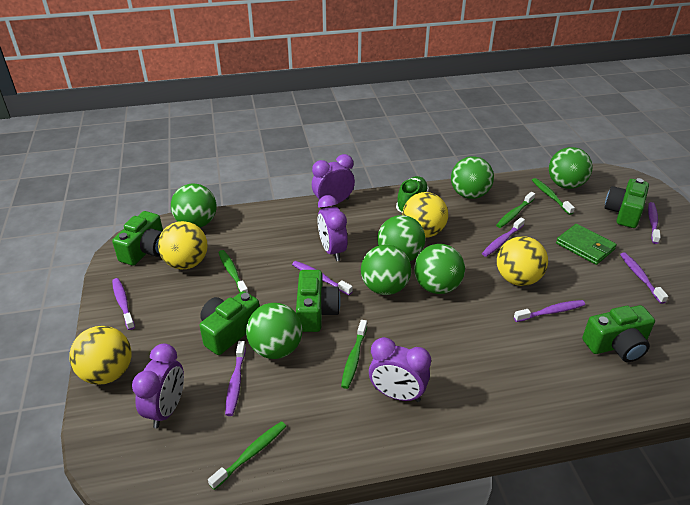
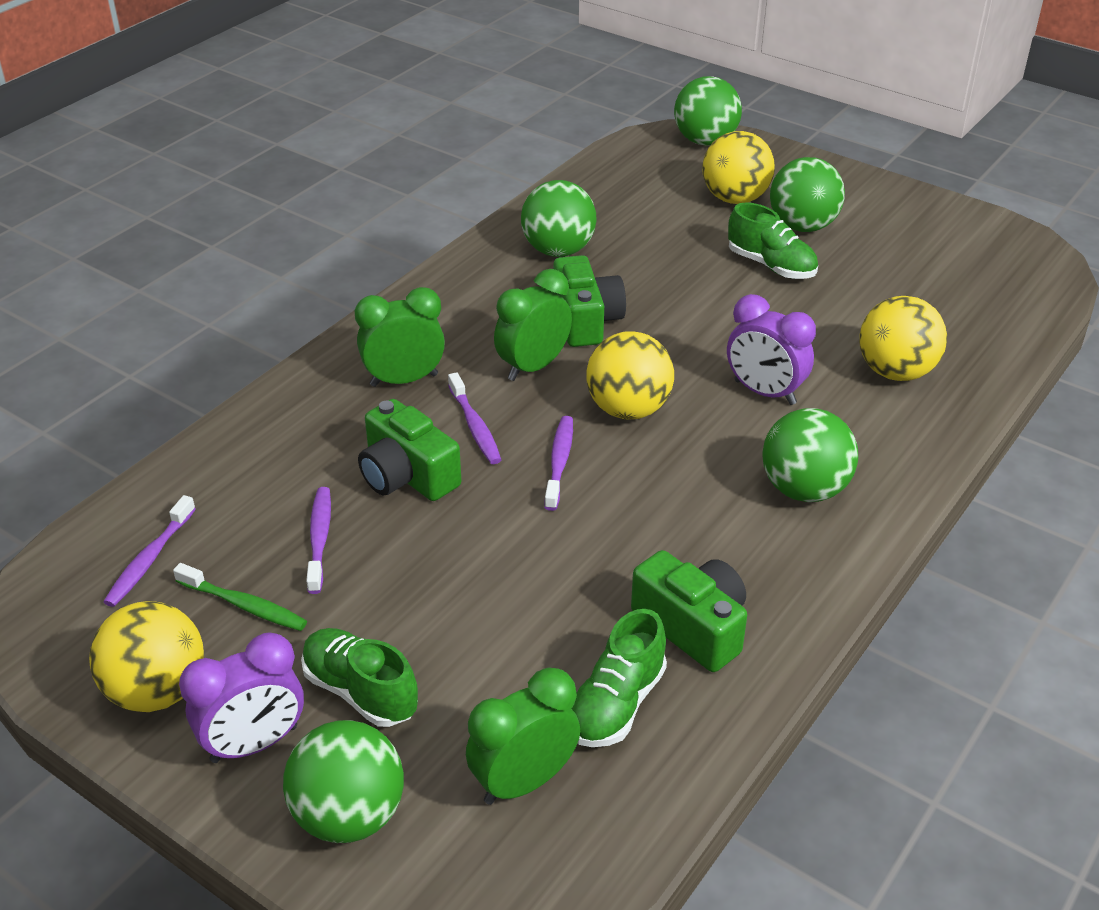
green ball: 7 -> 5
green camera: 5 -> 3
green clock: 0 -> 3
green shoe: 1 -> 3
green toothbrush: 5 -> 1
green wallet: 1 -> 0
purple clock: 4 -> 2
purple toothbrush: 7 -> 4

